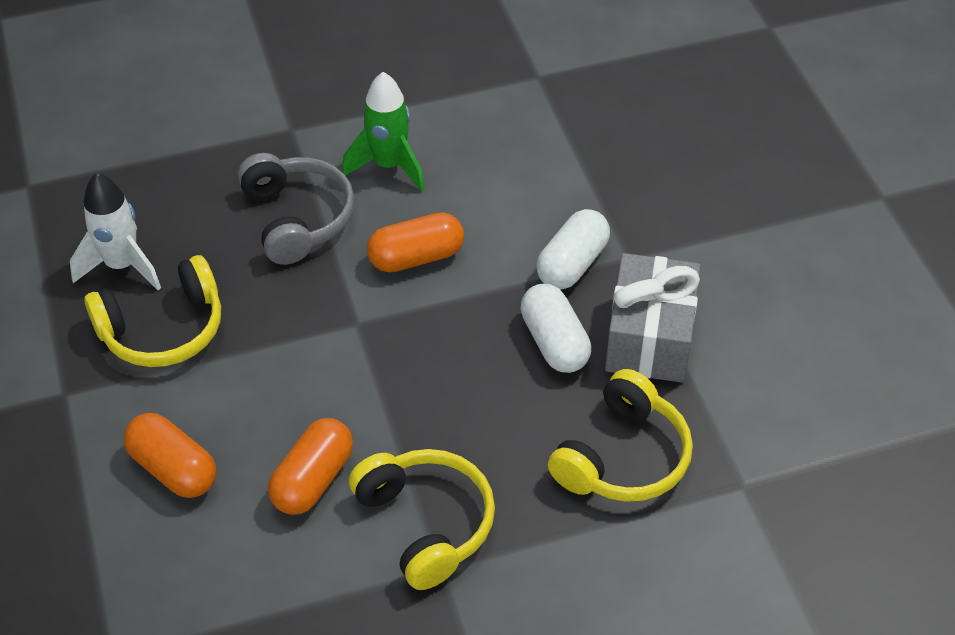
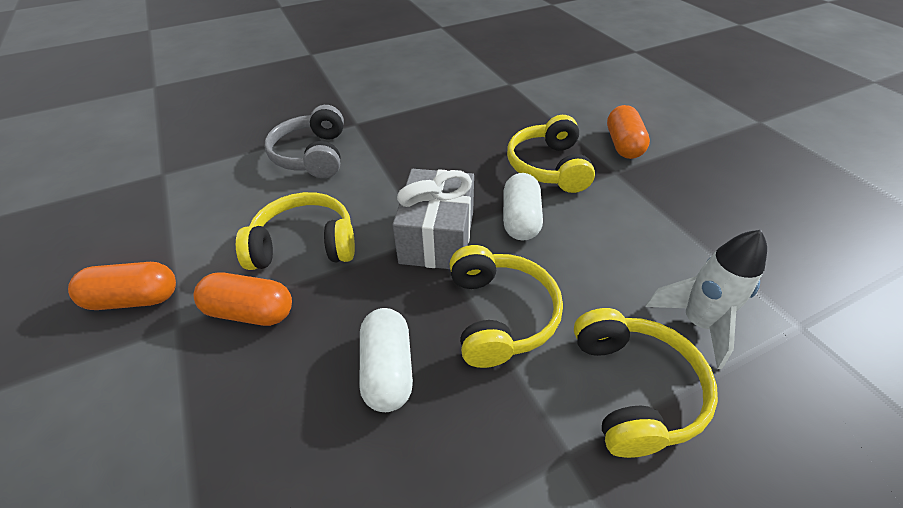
green rocket: 1 -> 0
yellow headphones: 3 -> 4

